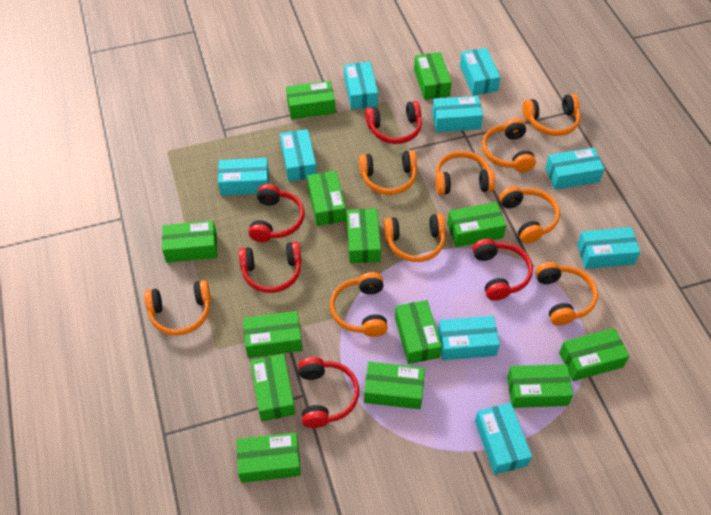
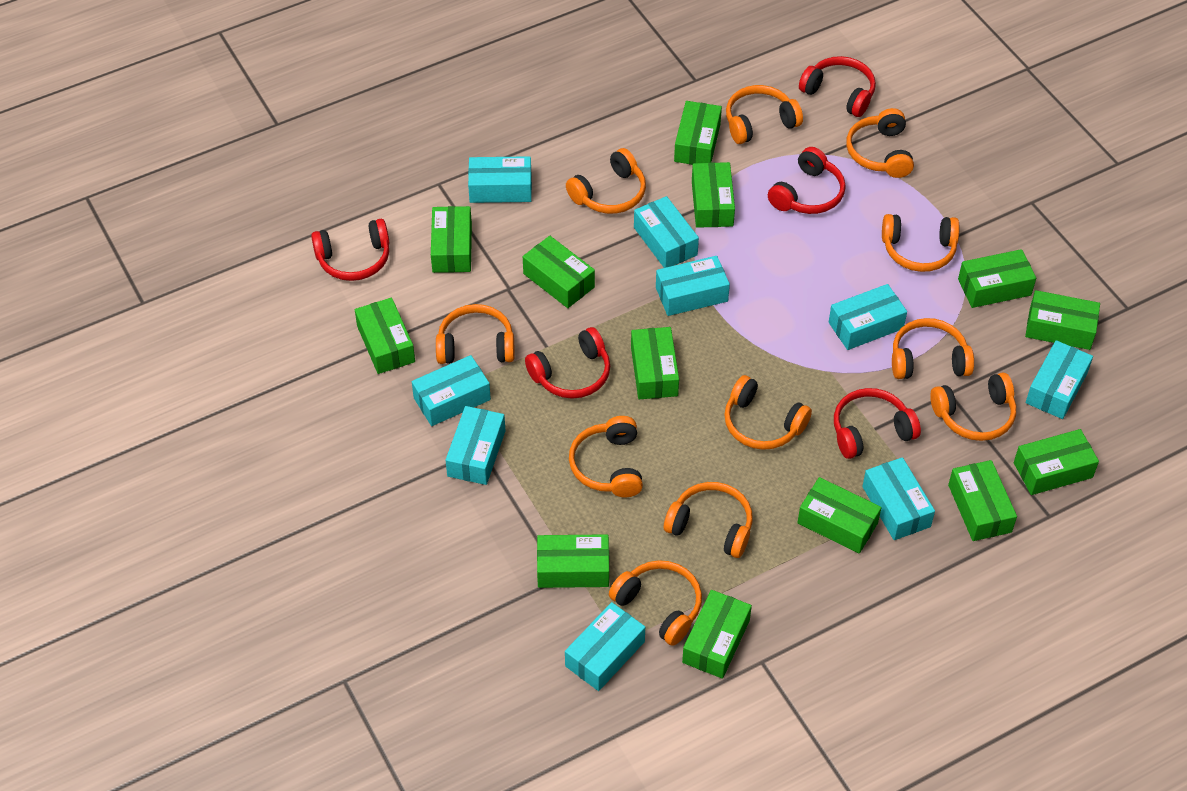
orange headphones: 9 -> 11

